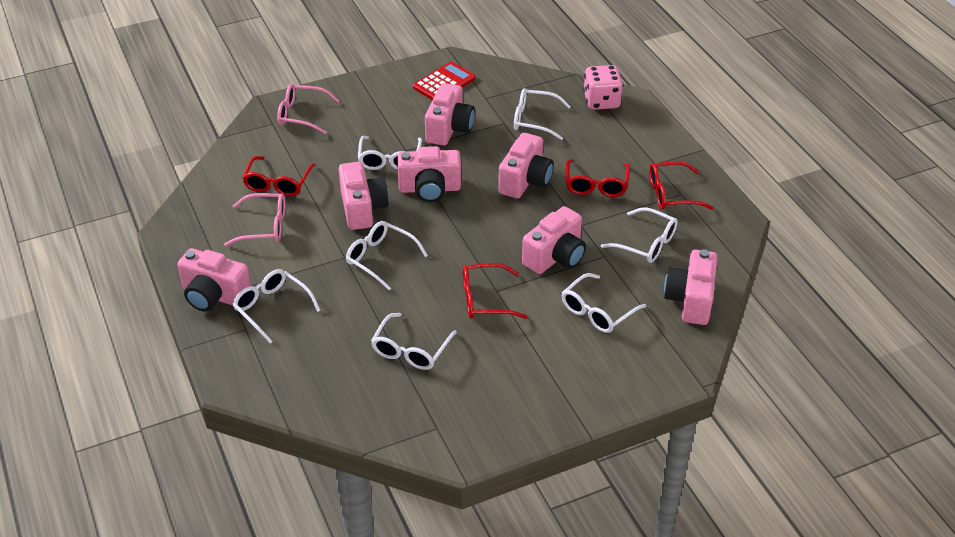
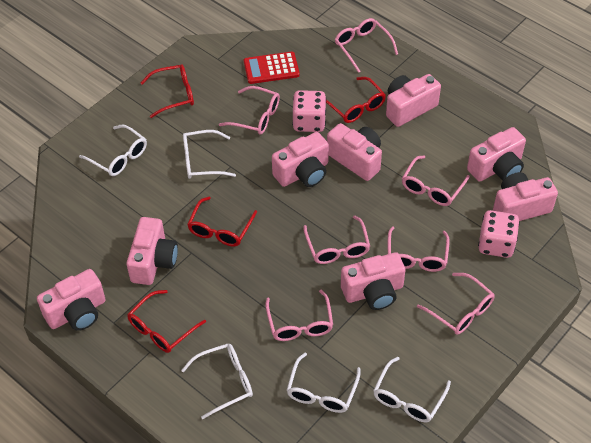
pink camera: 7 -> 8
pink dice: 1 -> 2
pink glasses: 2 -> 7
white glasses: 7 -> 5

